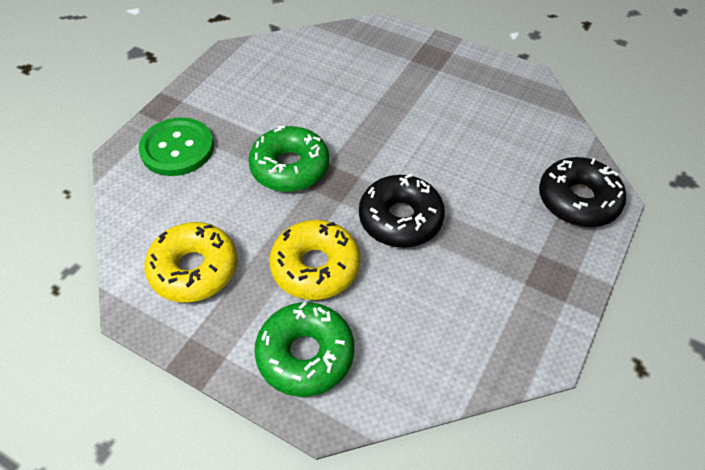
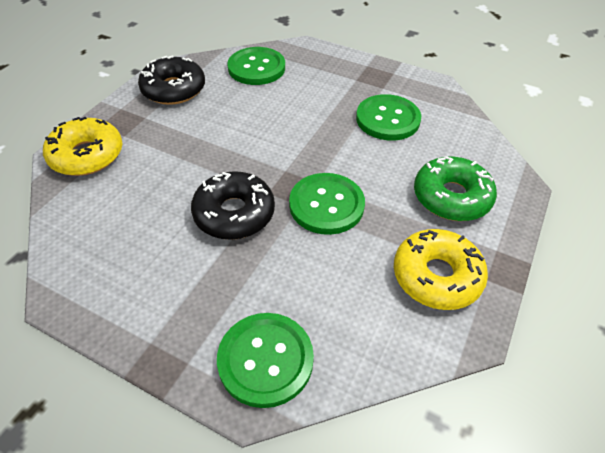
green button: 1 -> 4
green donut: 2 -> 1

